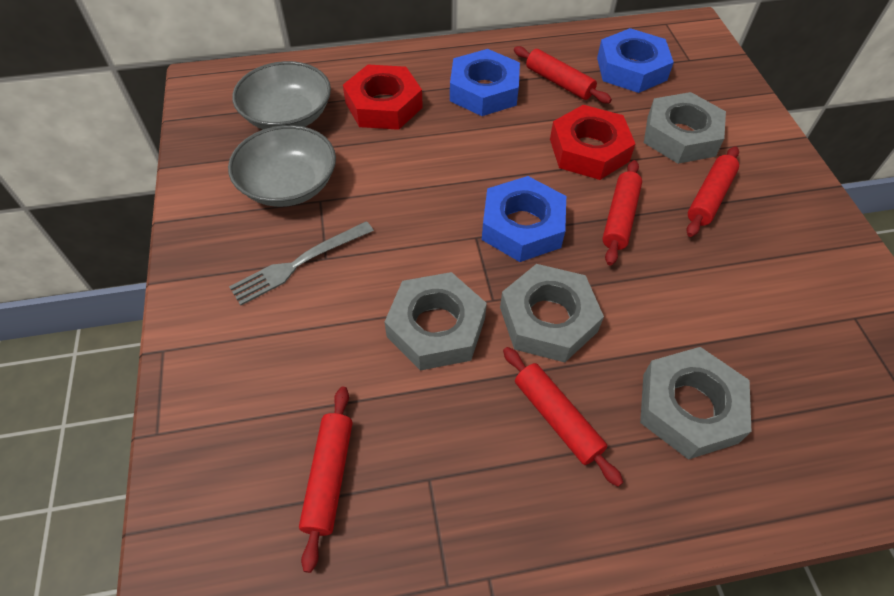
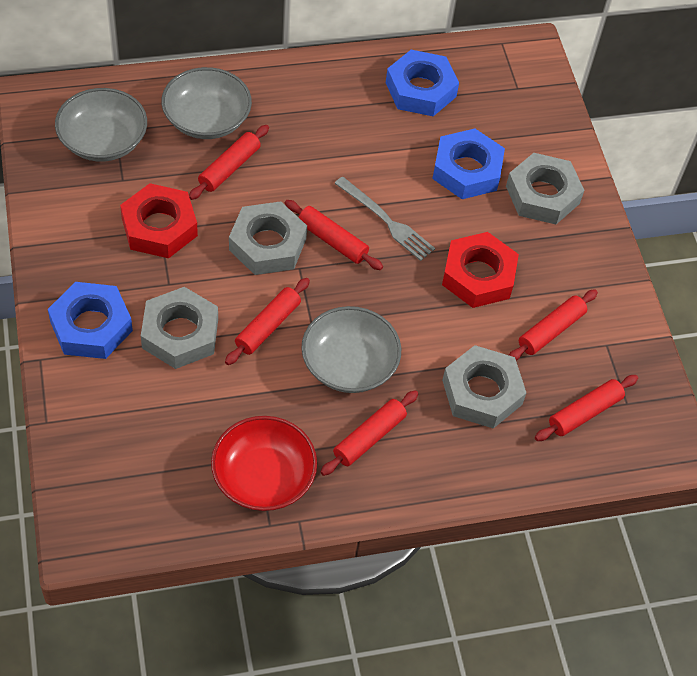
grey bowl: 2 -> 3
red bowl: 0 -> 1
red rolling pin: 5 -> 6

